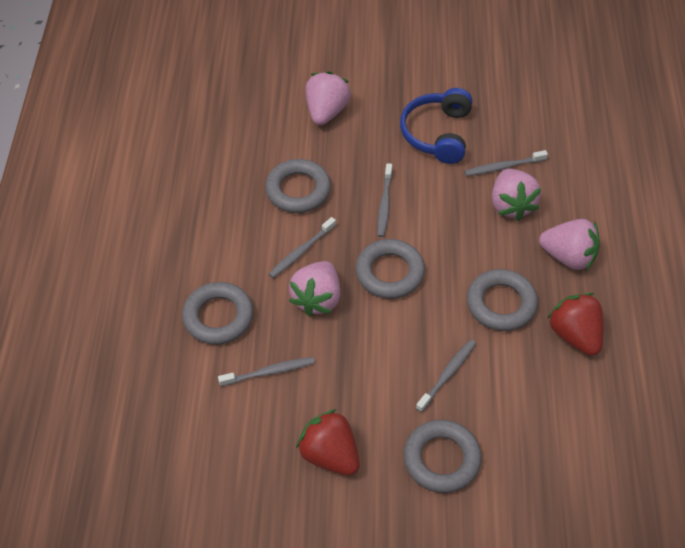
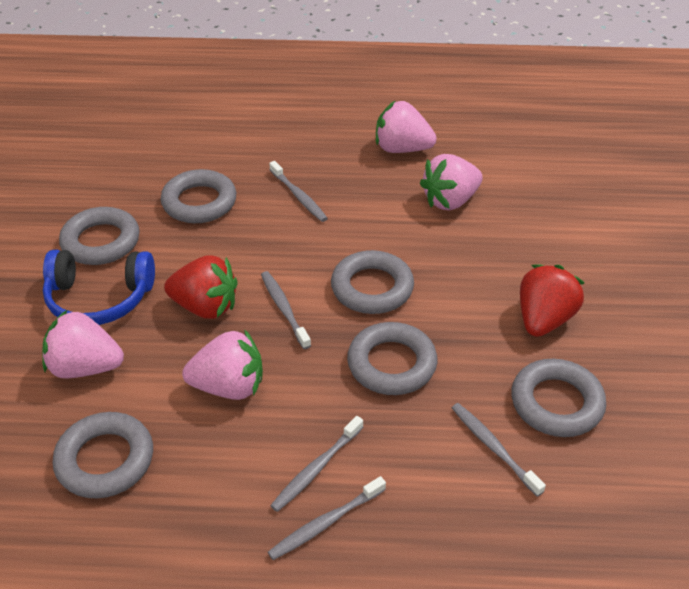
grey ring: 5 -> 6

